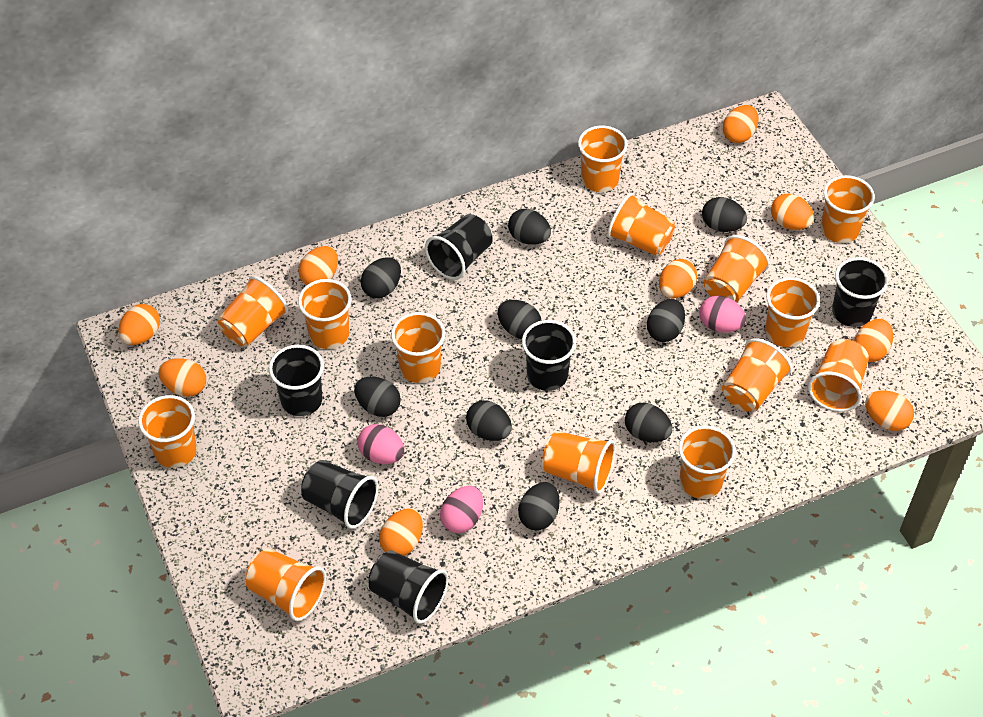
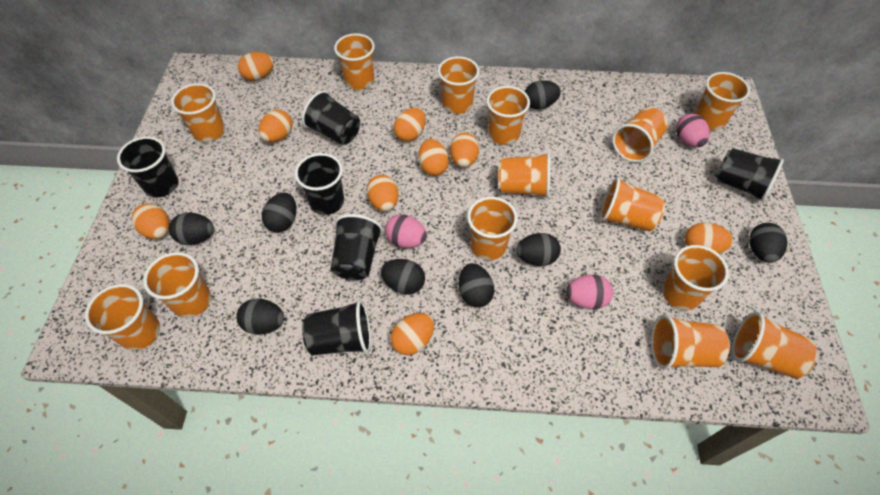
black egg: 9 -> 8

